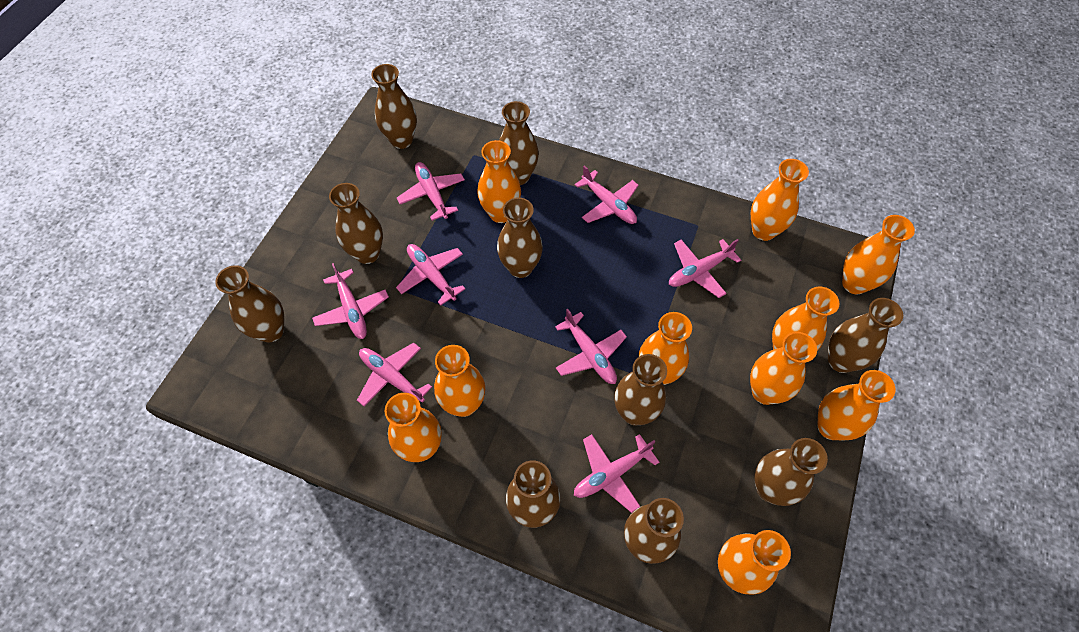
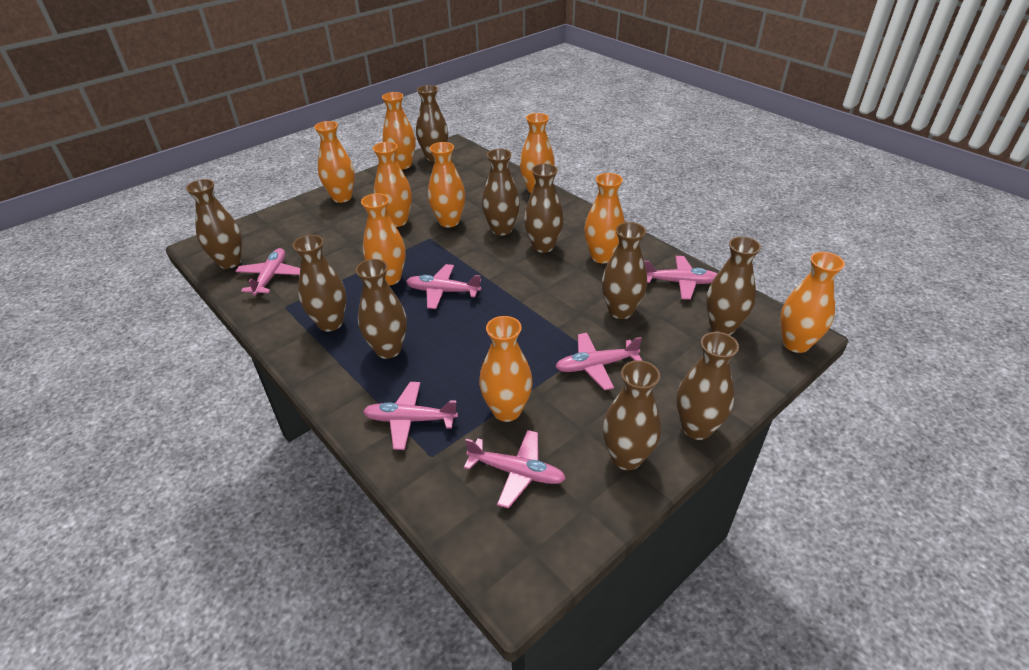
orange vase: 10 -> 9
pink plane: 8 -> 6

